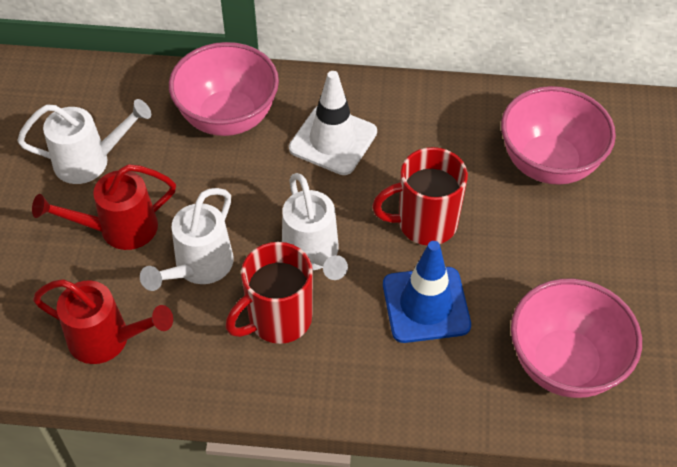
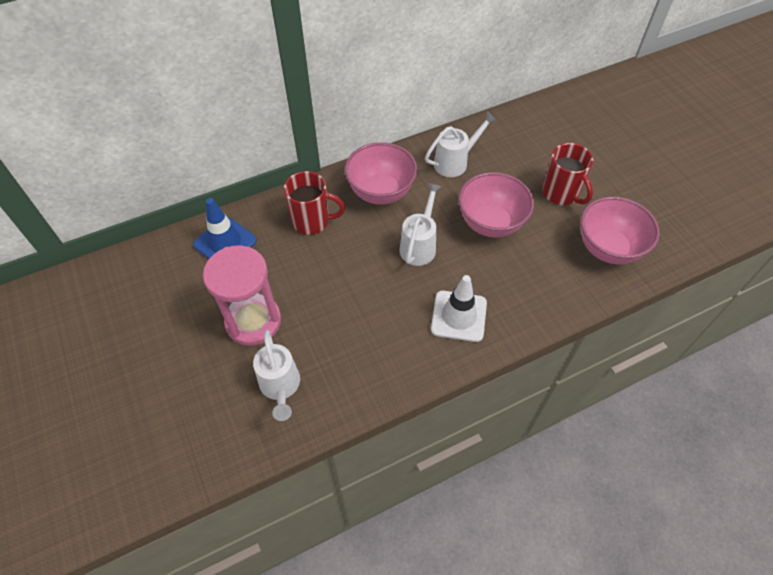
pink hourglass: 0 -> 1
red watering can: 2 -> 0

